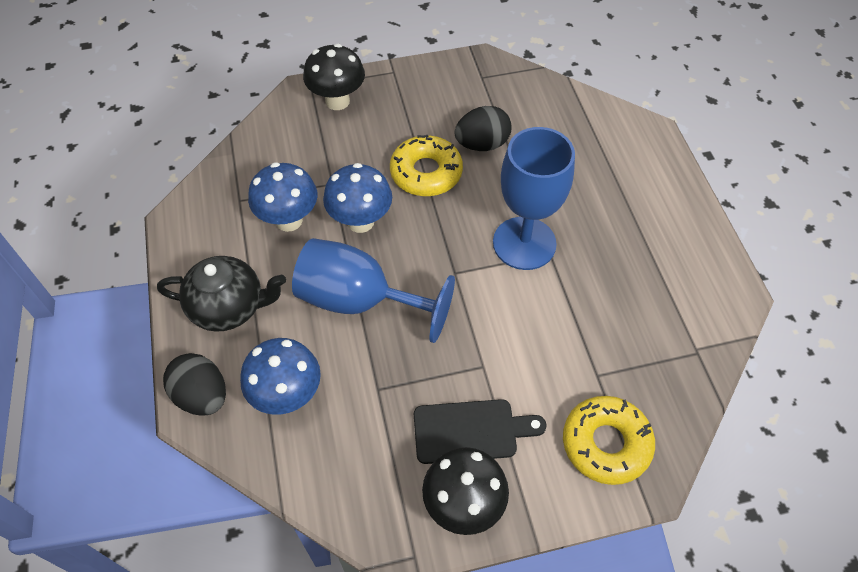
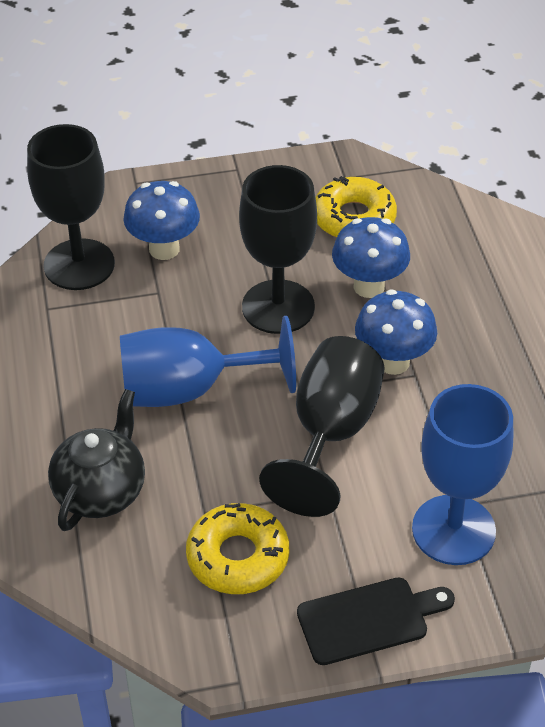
black egg: 2 -> 0
black goblet: 0 -> 3
black mushroom: 2 -> 0

